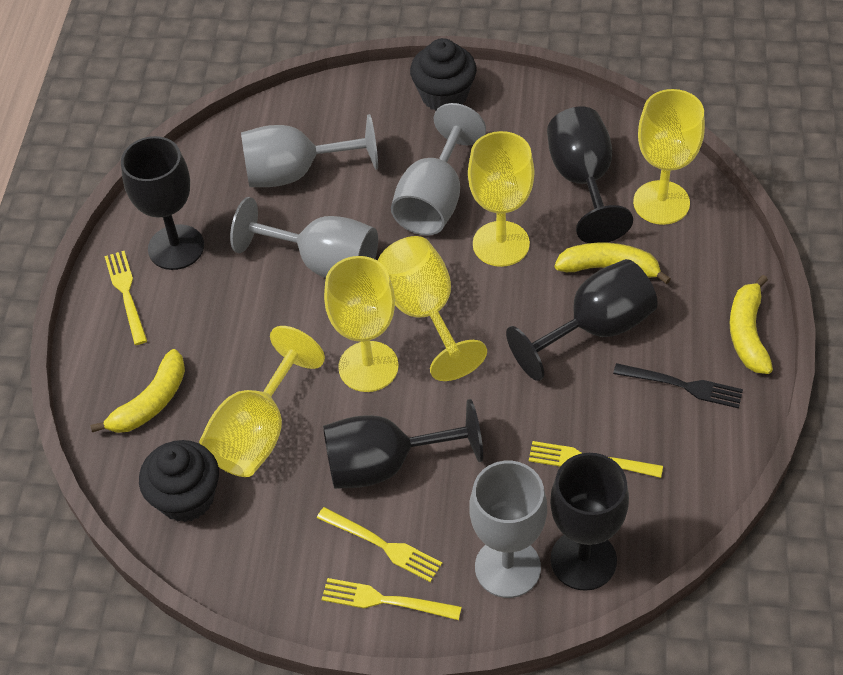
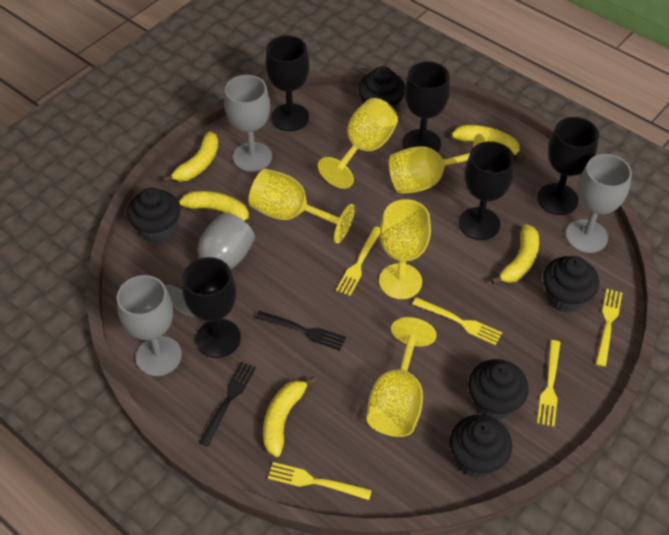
black cupcake: 2 -> 5
black fork: 1 -> 2
yellow banana: 3 -> 5
yellow fork: 4 -> 5

